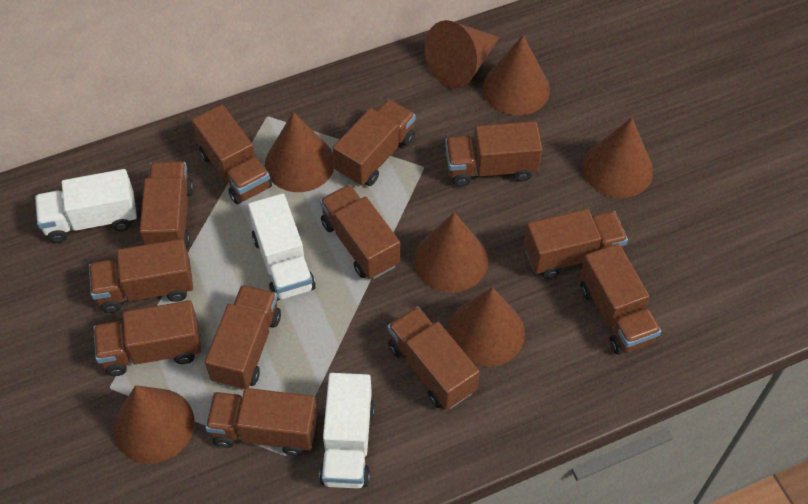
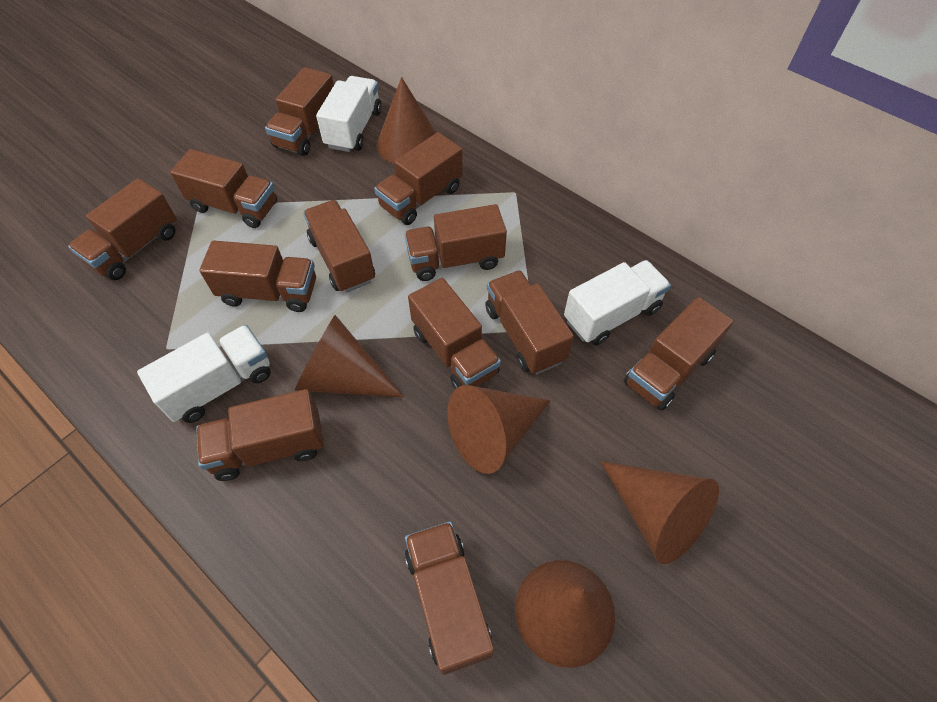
brown cone: 7 -> 5

